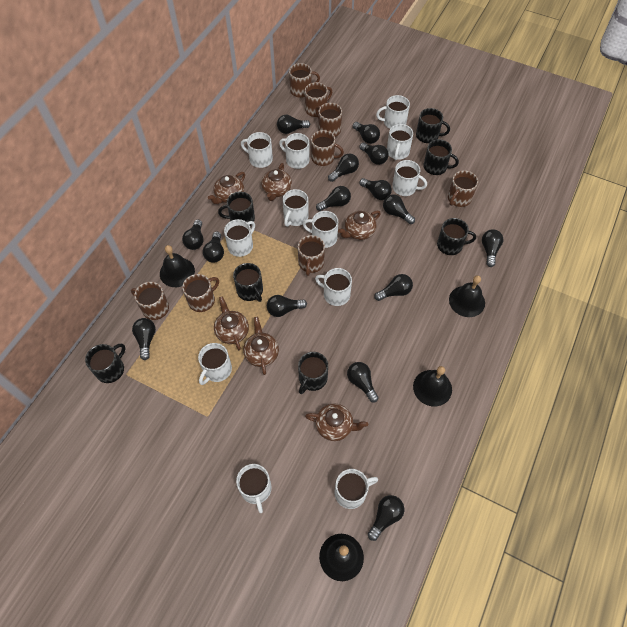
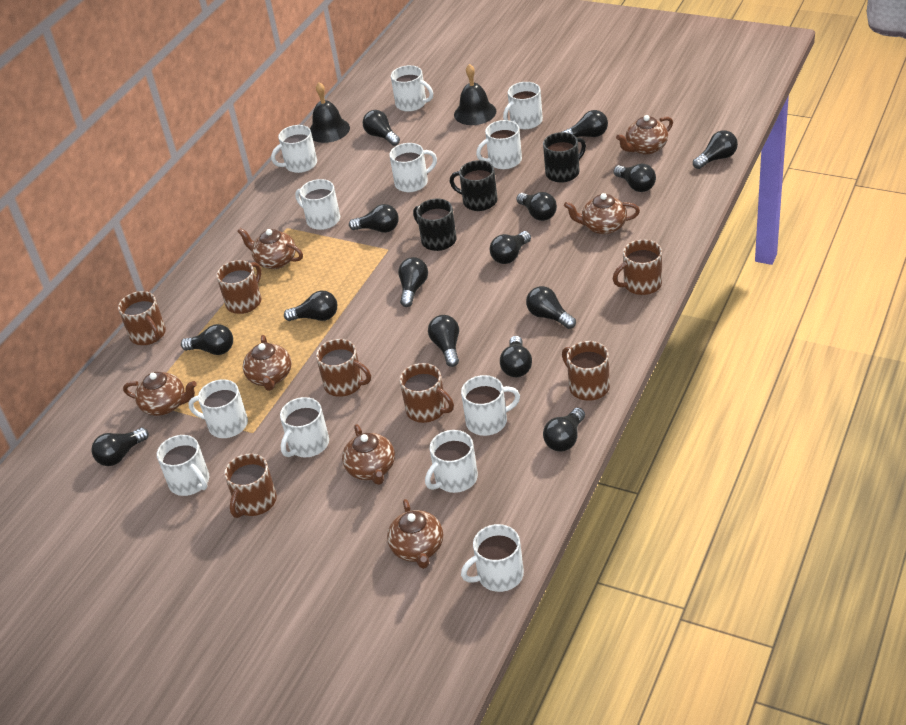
black bell: 4 -> 2
black mug: 7 -> 3
brown mug: 8 -> 7
brown teapot: 6 -> 7

